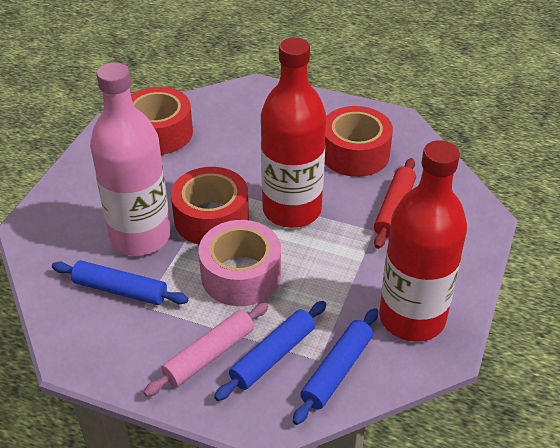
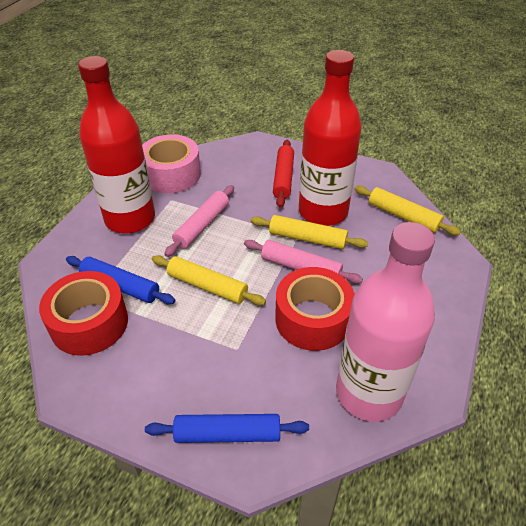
blue rolling pin: 3 -> 2
pink rolling pin: 1 -> 2
red tape: 3 -> 2
yellow rolling pin: 0 -> 3

